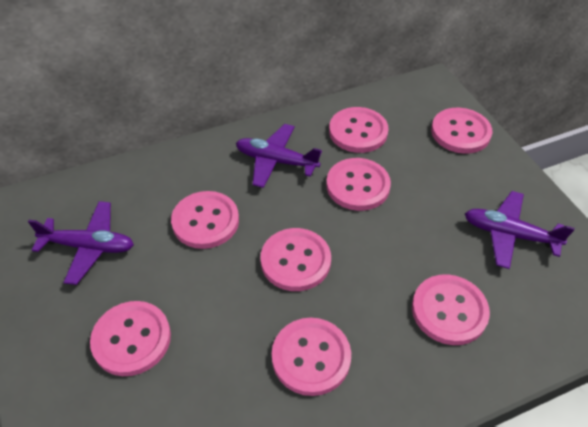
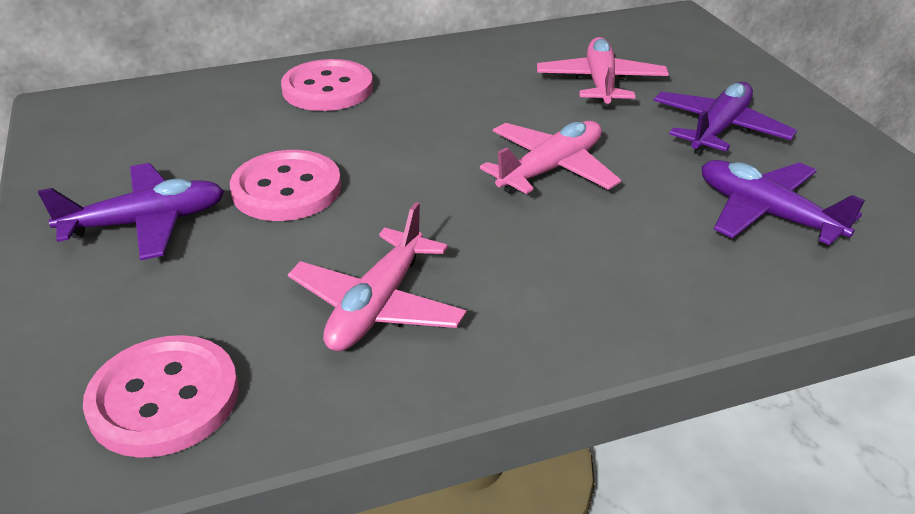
pink button: 8 -> 3
pink plane: 0 -> 3

